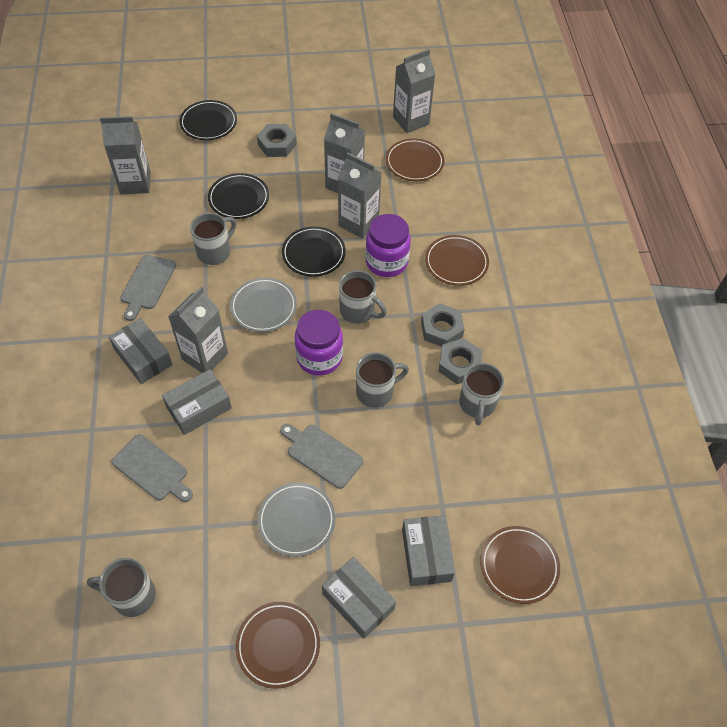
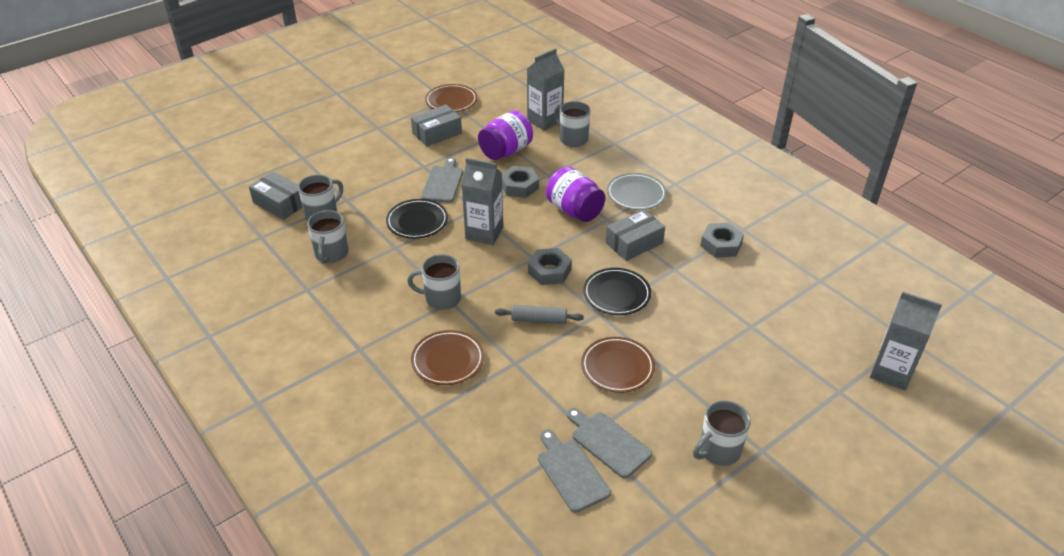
black plate: 3 -> 2
brown plate: 4 -> 3
grey box: 4 -> 3
grey carton: 5 -> 3
grey plate: 2 -> 1
grey rolling pin: 0 -> 1

